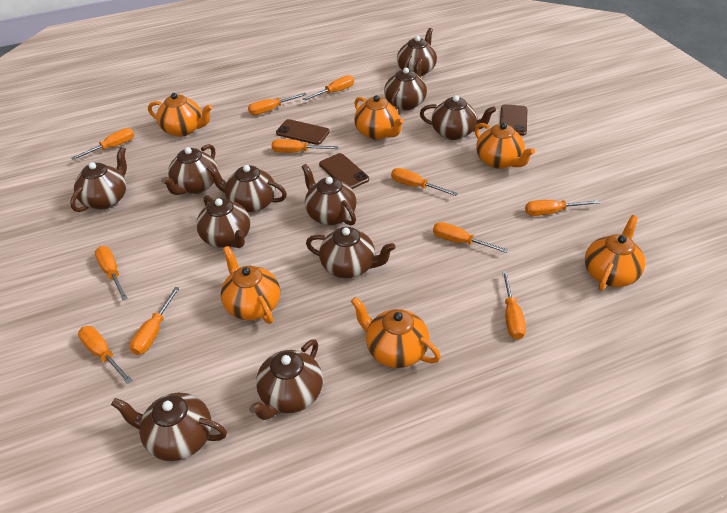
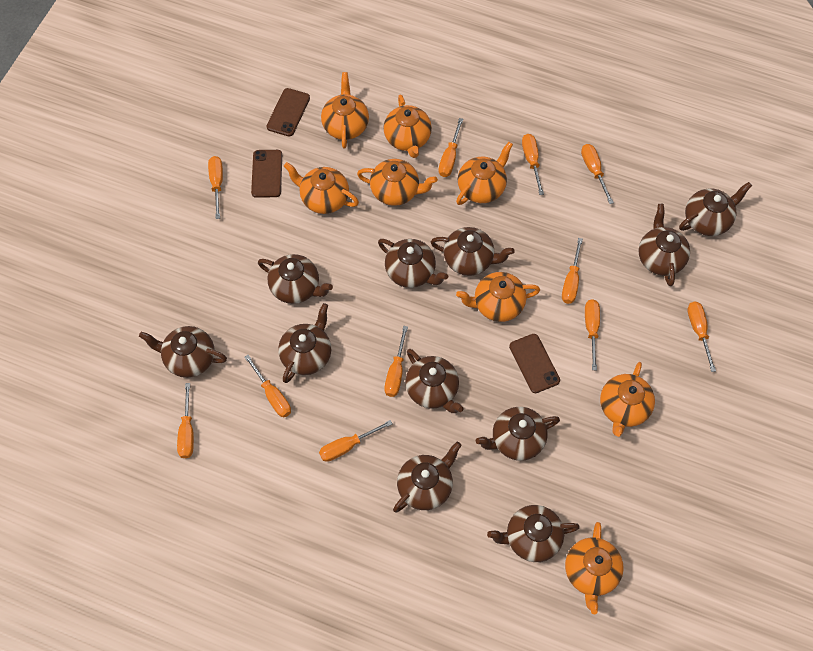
orange teapot: 6 -> 8

